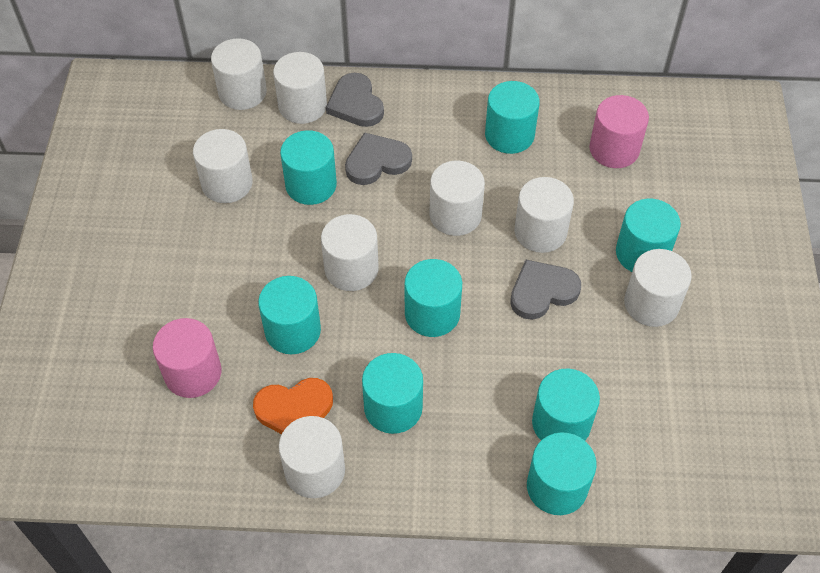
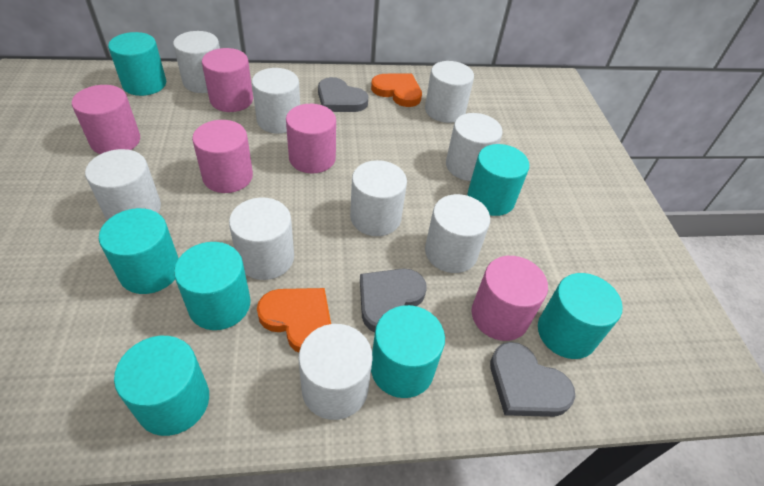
orange heart: 1 -> 2
pink cylinder: 2 -> 5
turquoise cylinder: 8 -> 7
white cylinder: 8 -> 9

